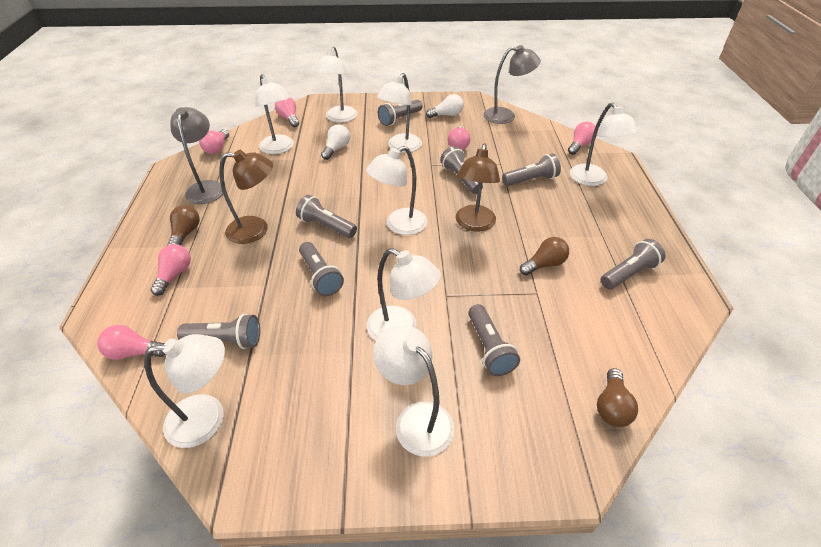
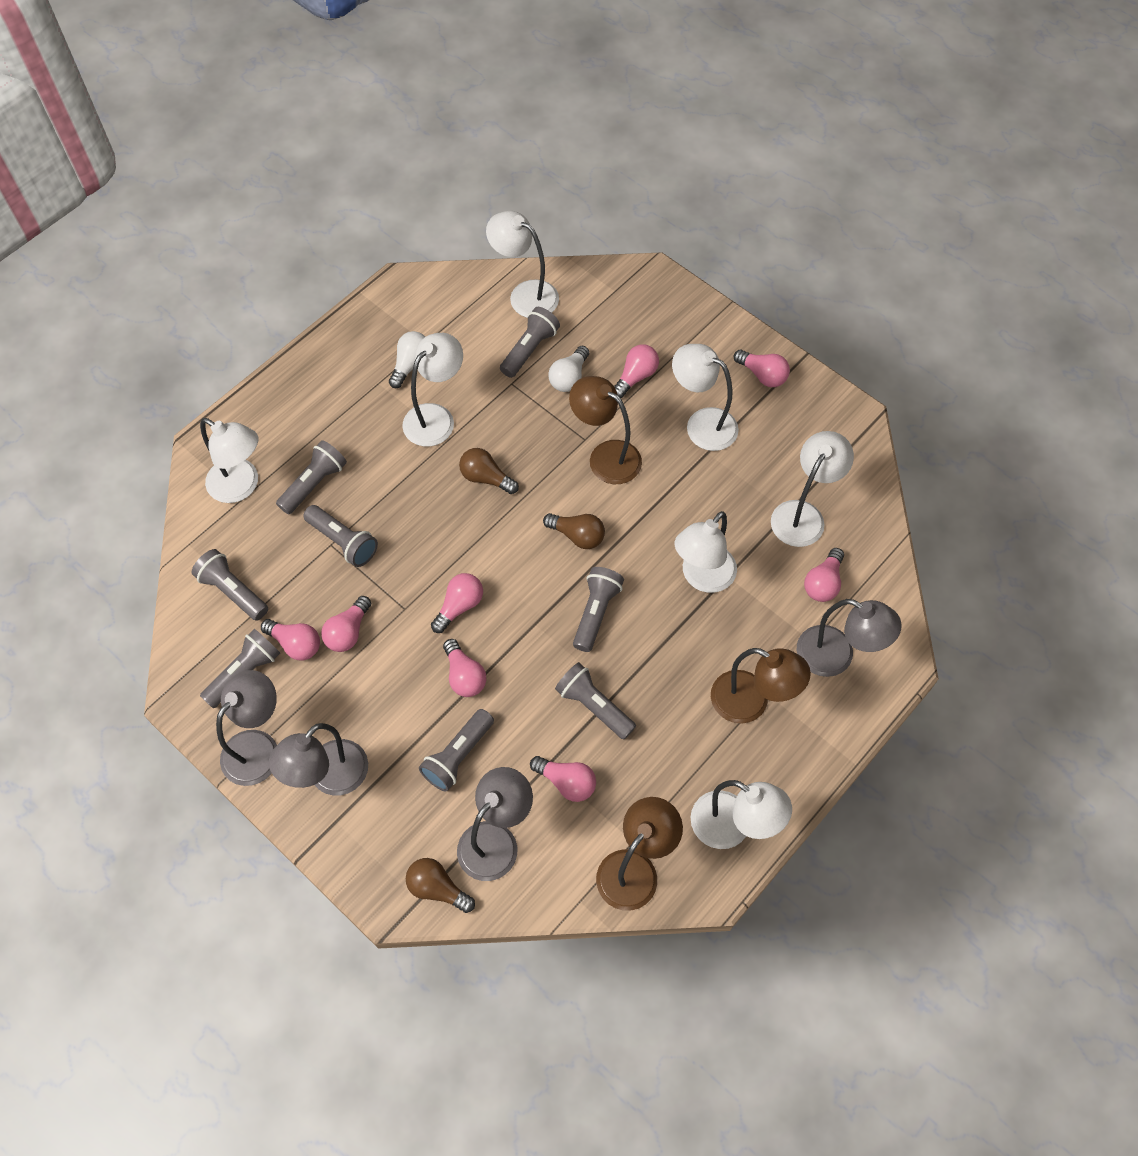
brown lamp: 2 -> 3
grey lamp: 2 -> 4
pink light bulb: 6 -> 8
white lamp: 8 -> 7

